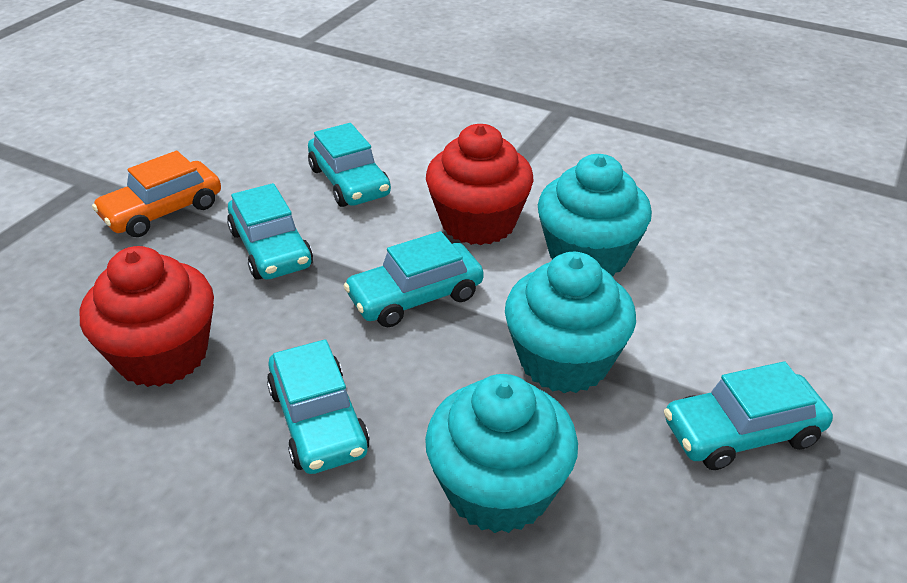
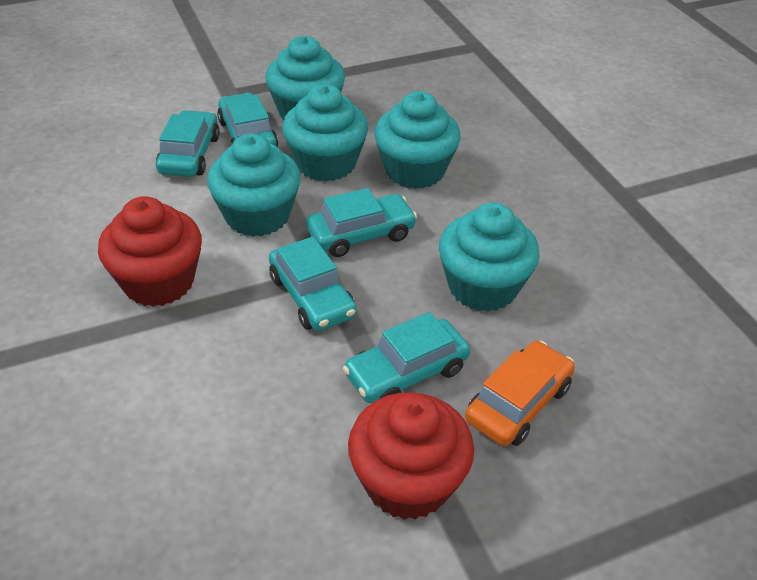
turquoise cupcake: 3 -> 5

